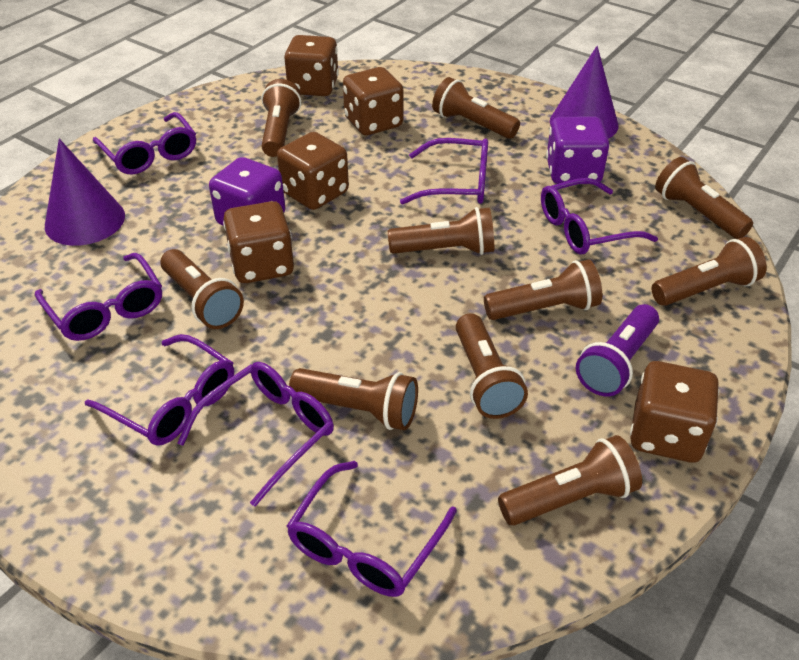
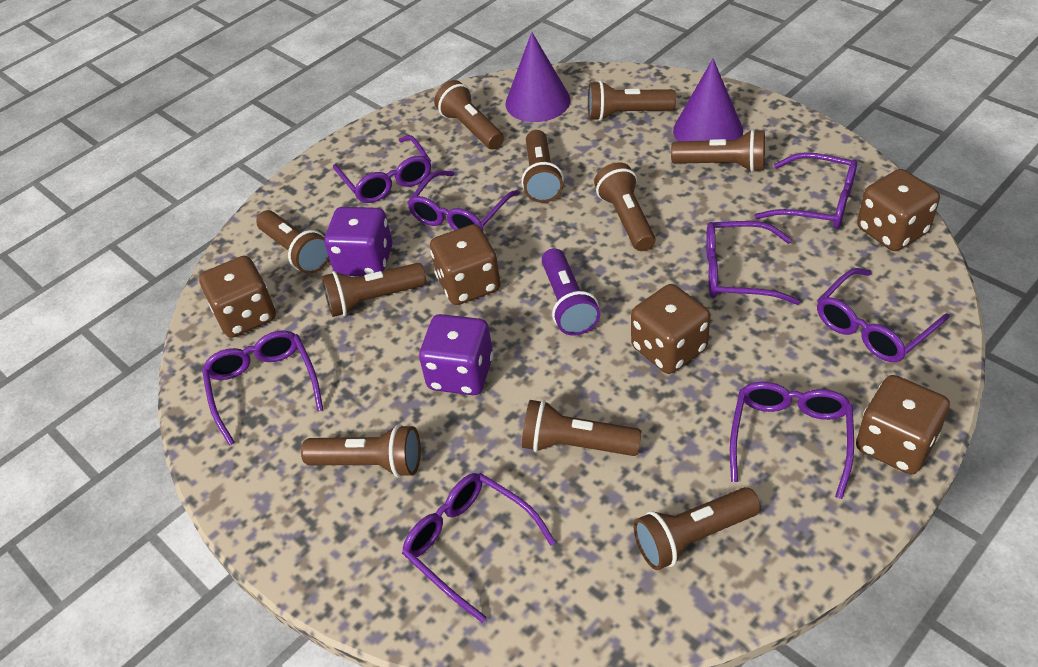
purple glasses: 7 -> 8

